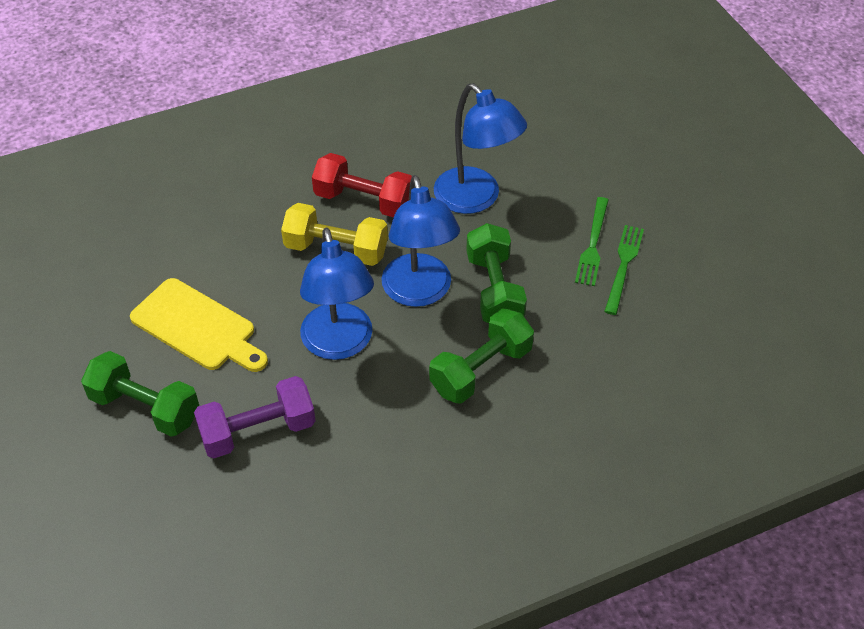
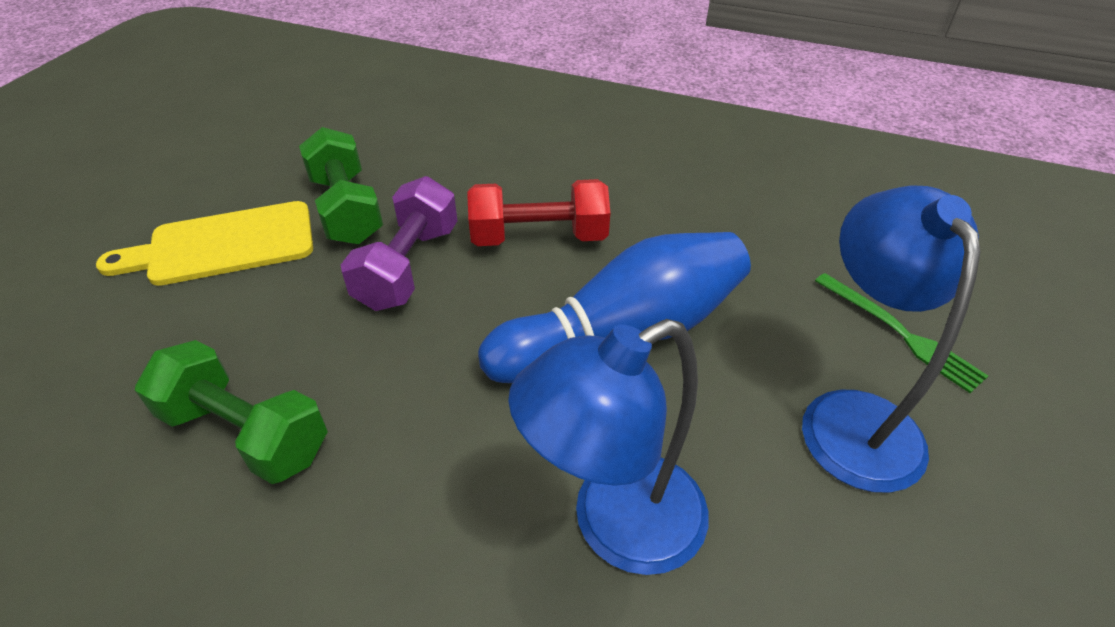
blue bowling pin: 0 -> 1
blue lamp: 3 -> 2
green dumbbell: 3 -> 2
green fork: 2 -> 1
yellow dumbbell: 1 -> 0

